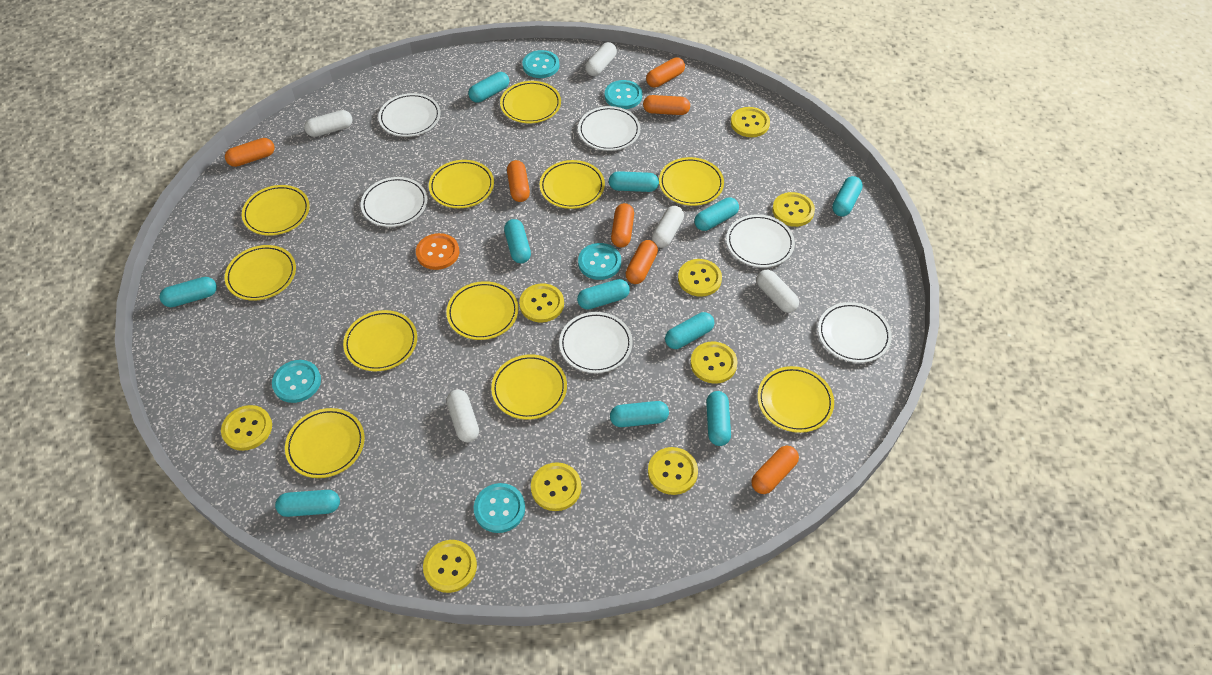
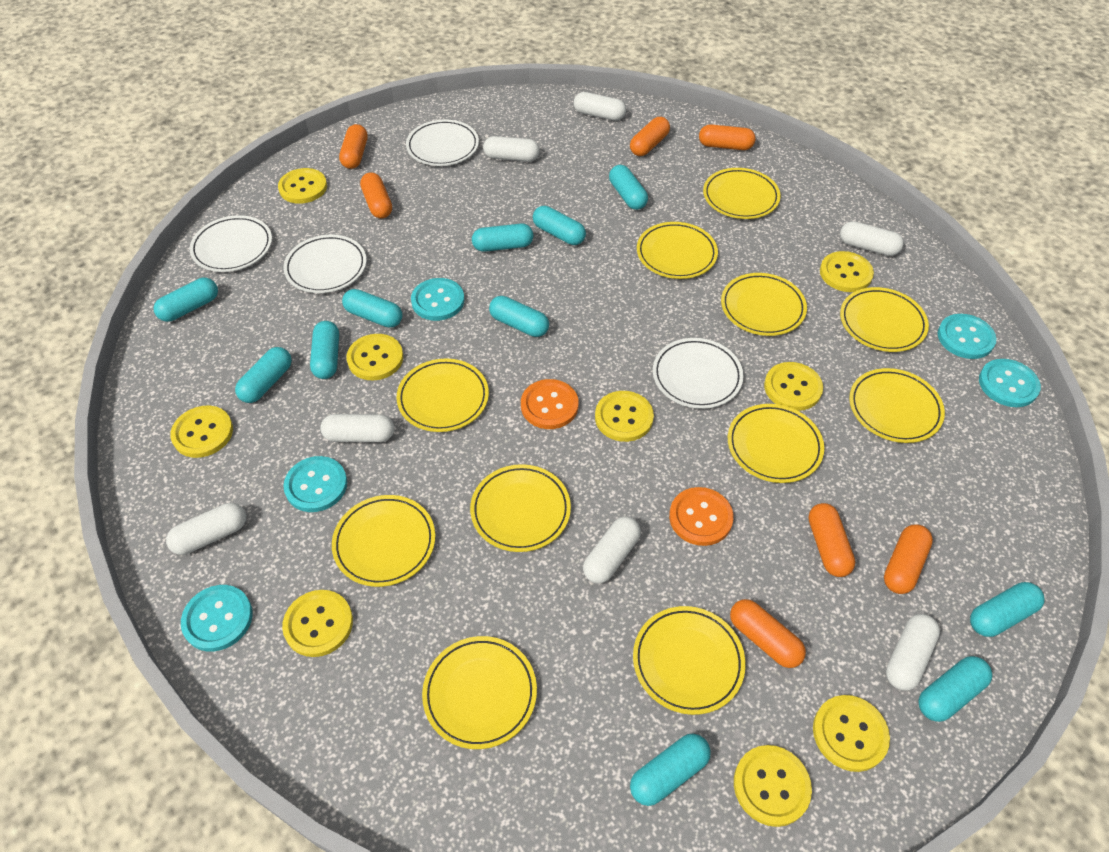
orange button: 1 -> 2
white capsule: 5 -> 7
white plate: 6 -> 4

